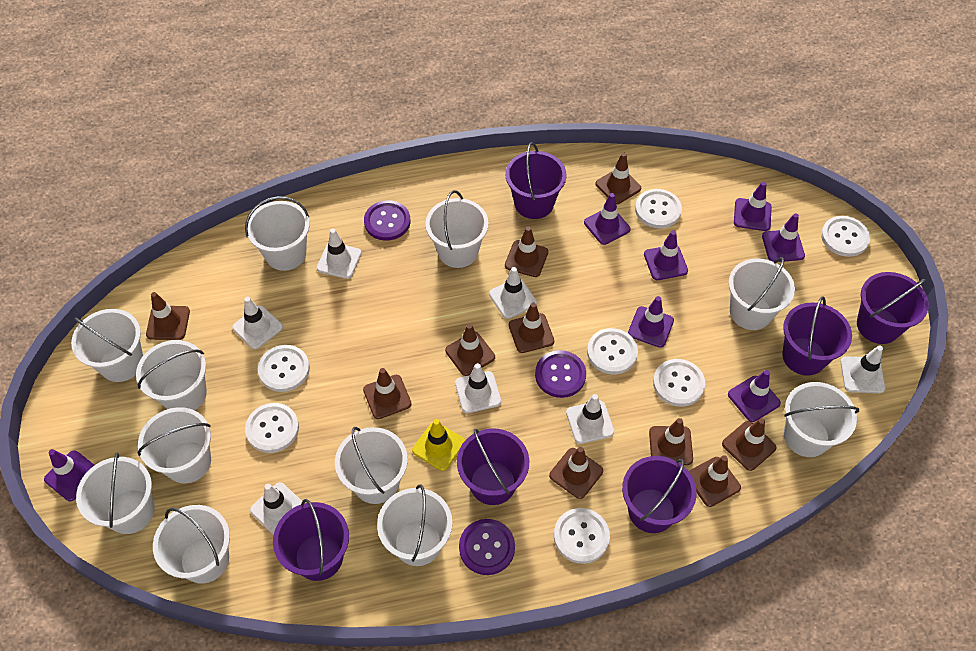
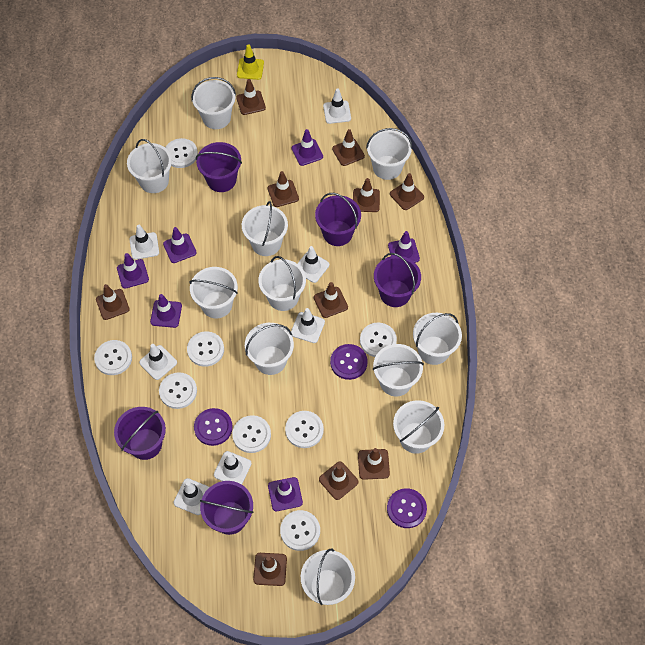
purple bucket: 6 -> 5
purple traffic cone: 7 -> 6
white button: 7 -> 8

